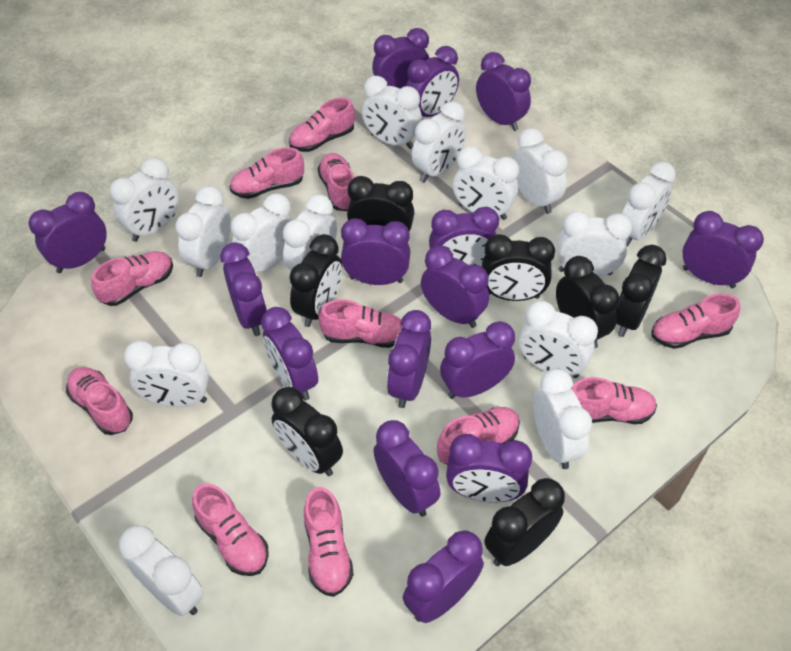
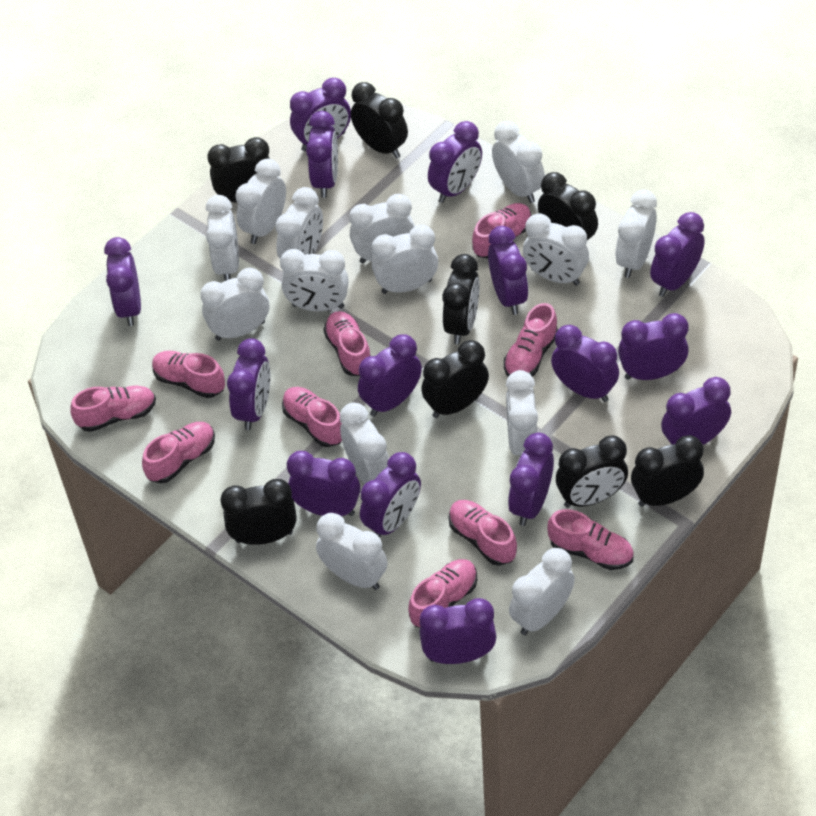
black clock: 7 -> 8
pink shoe: 11 -> 10

